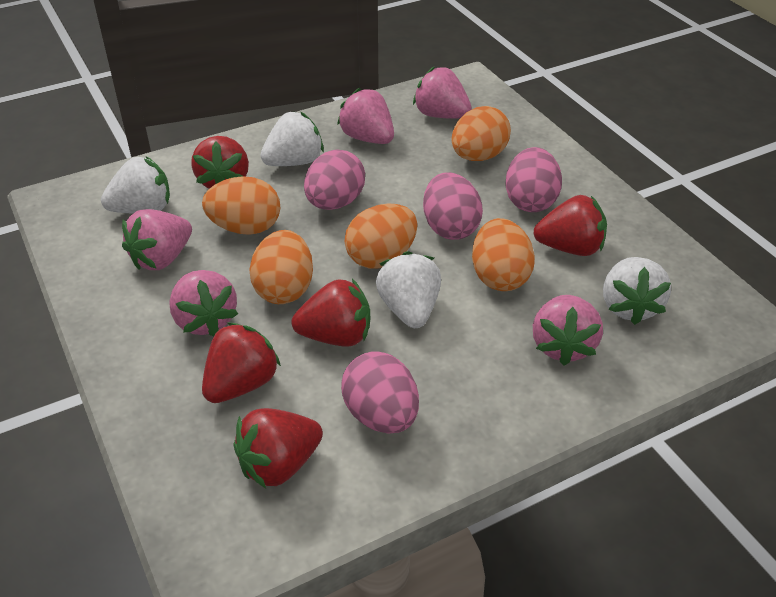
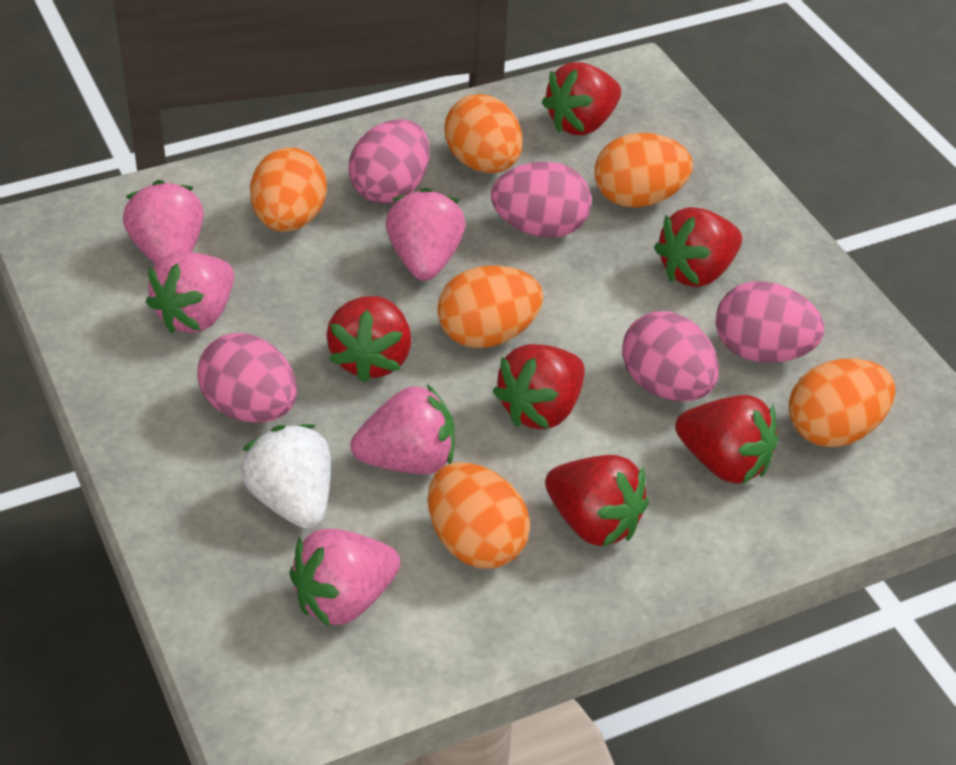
orange egg: 5 -> 6
pink egg: 4 -> 5
red strawberry: 5 -> 6
white strawberry: 4 -> 1

